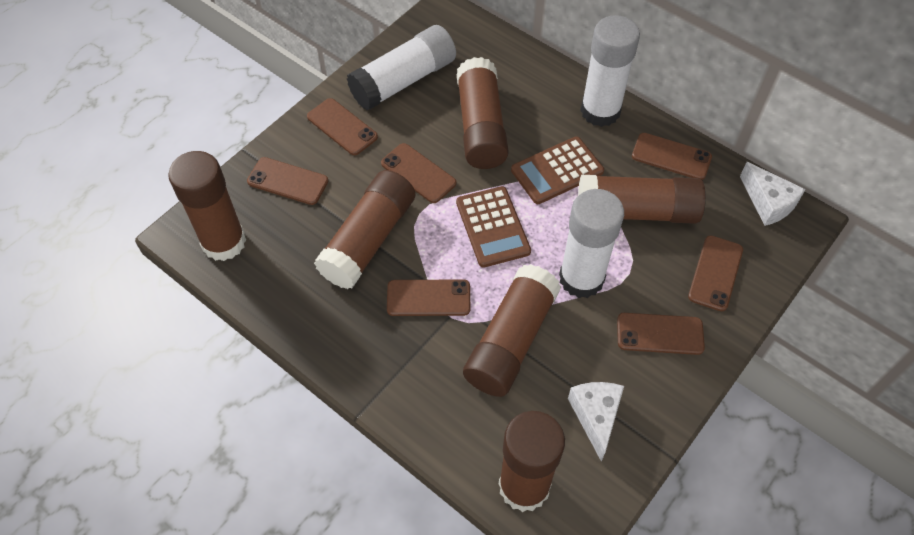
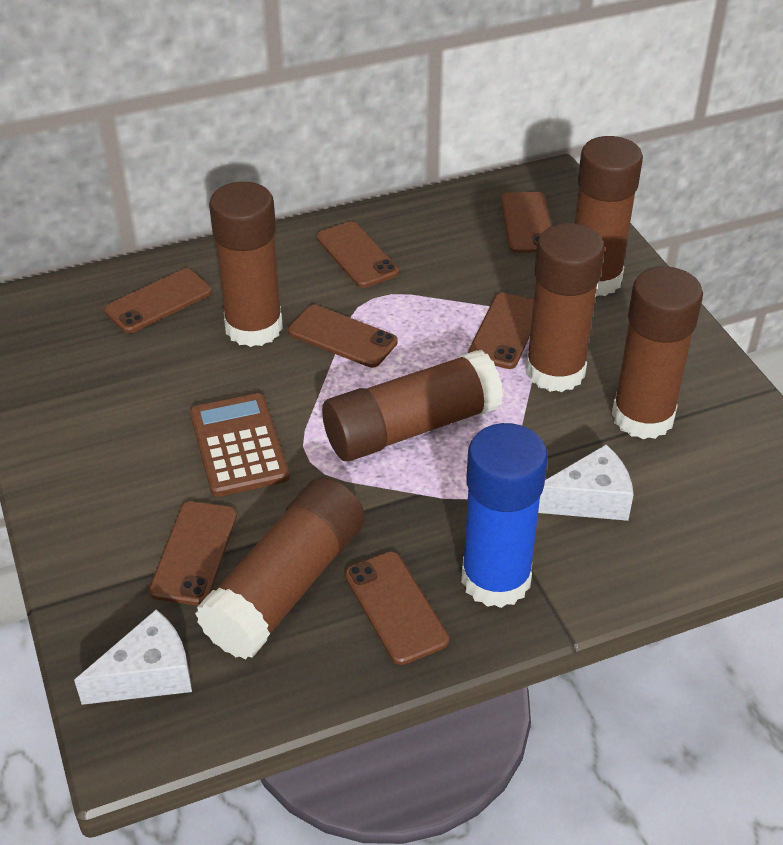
blue glue stick: 0 -> 1
brown calculator: 2 -> 1
white glue stick: 3 -> 0

